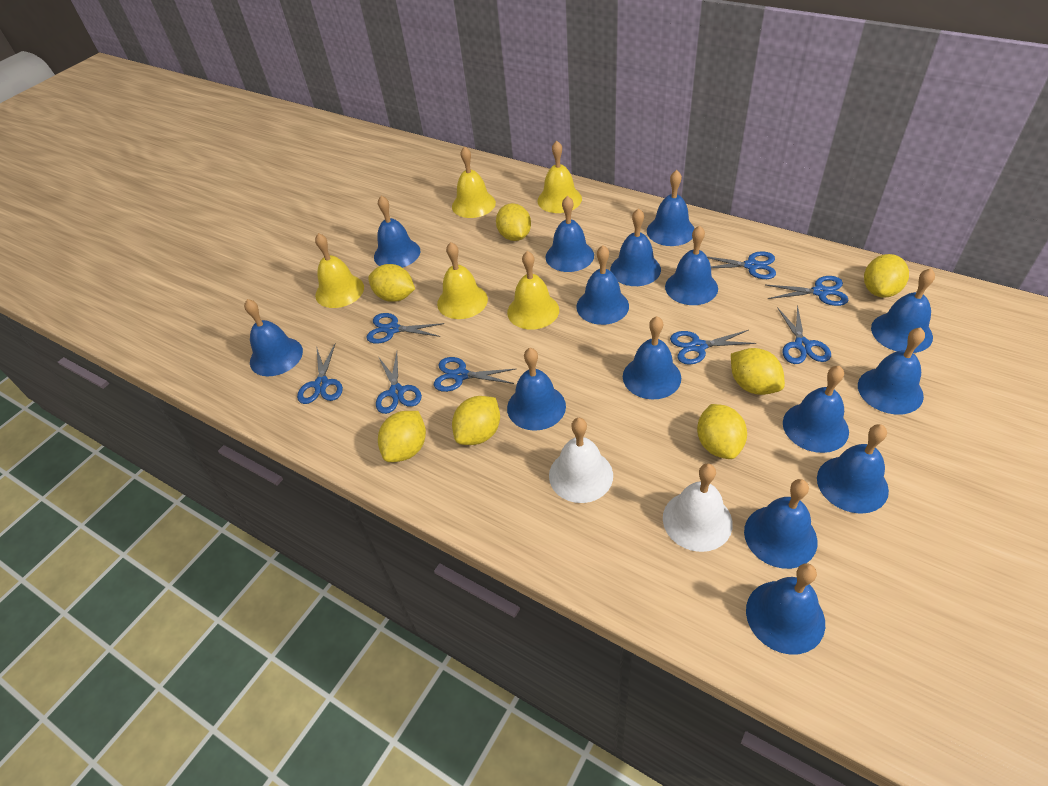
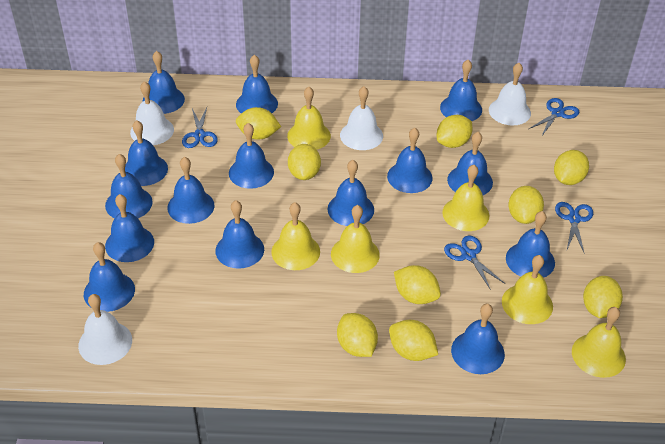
blue scissors: 8 -> 4
white bell: 2 -> 4
yellow bell: 5 -> 6
yellow lemon: 7 -> 9

